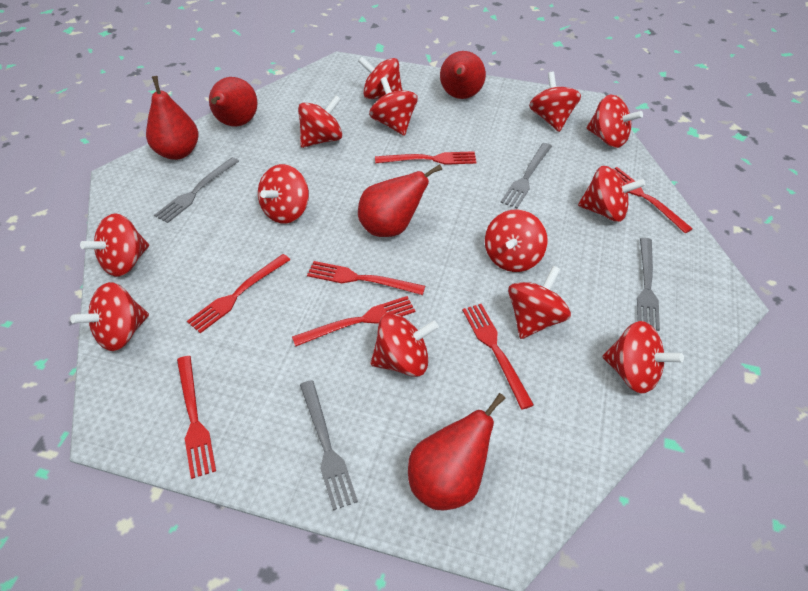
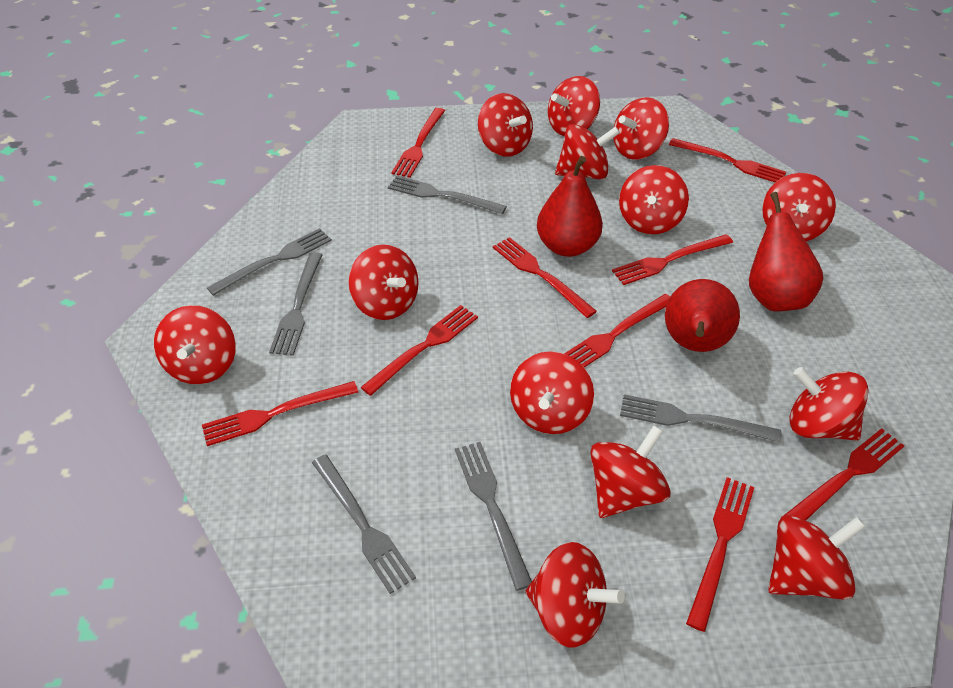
grey fork: 4 -> 6
red fork: 7 -> 9
red pear: 5 -> 3

